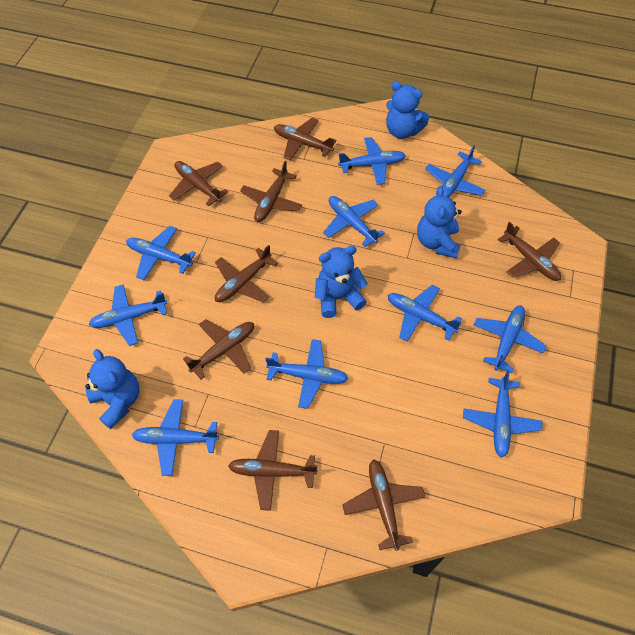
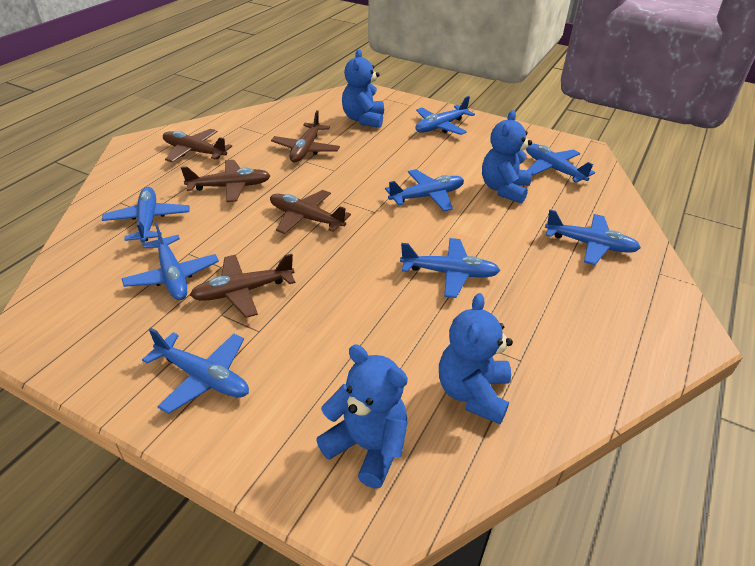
blue plane: 10 -> 8
brown plane: 8 -> 5

